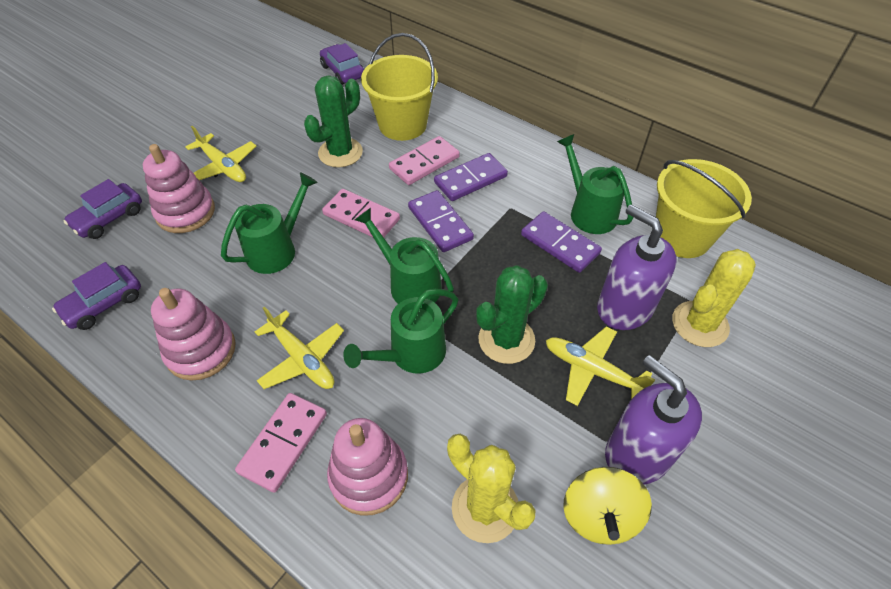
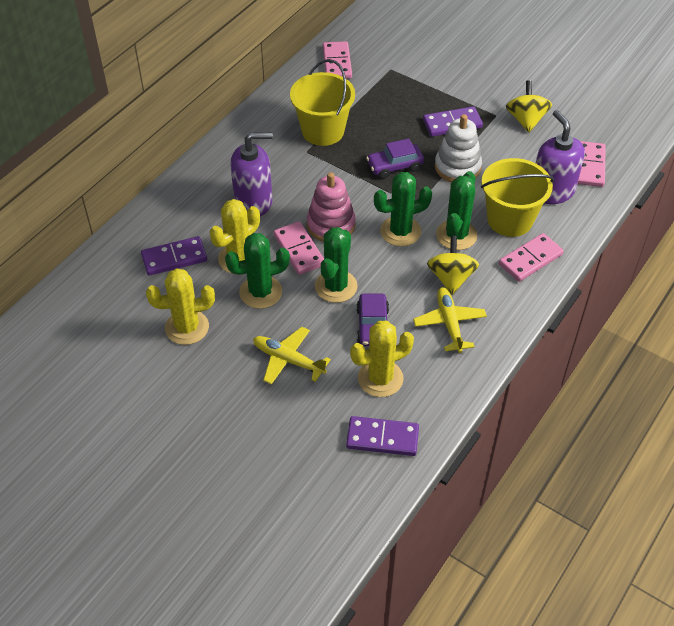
green cactus: 2 -> 4
green watering can: 4 -> 0
pink domino: 3 -> 4
pink stacking toy: 3 -> 1
purple car: 3 -> 2
white stacking toy: 0 -> 1
yellow cactus: 2 -> 3
yellow plane: 3 -> 2
yellow spinning top: 1 -> 2

